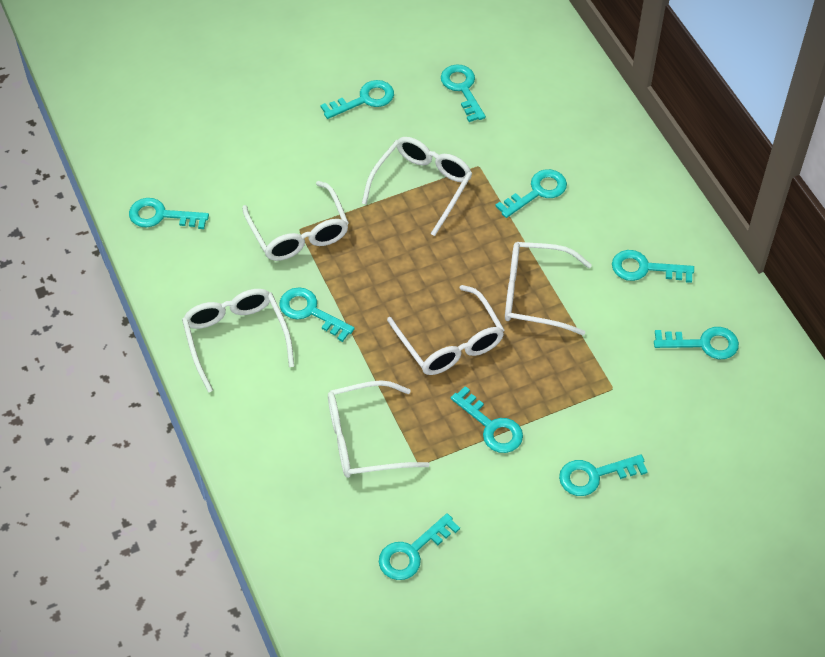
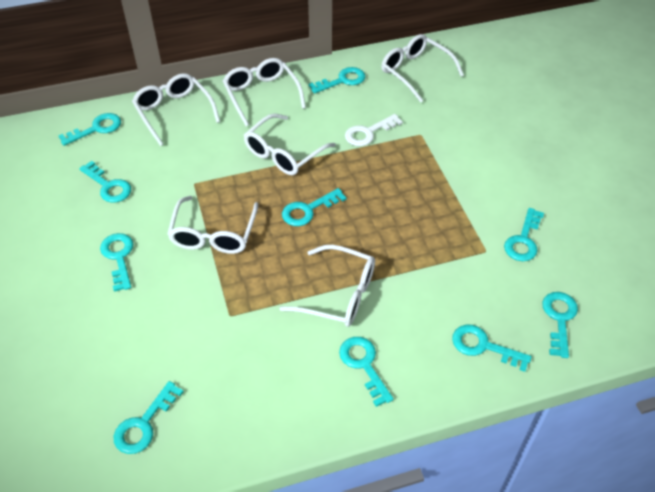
white key: 0 -> 1

